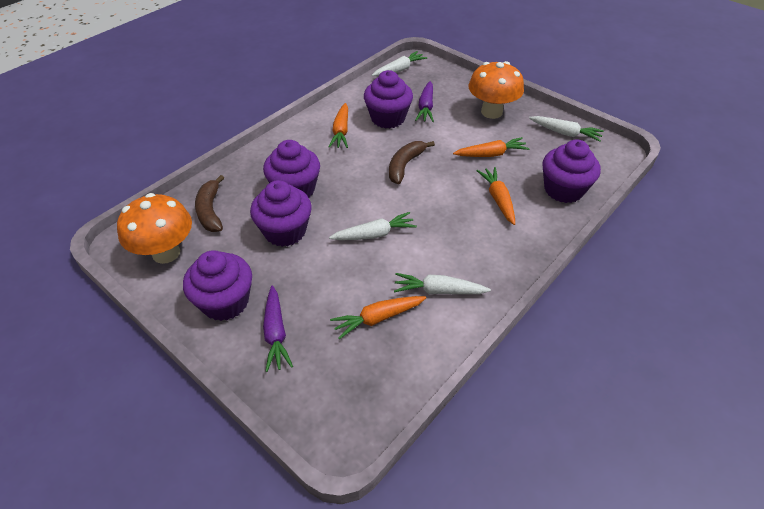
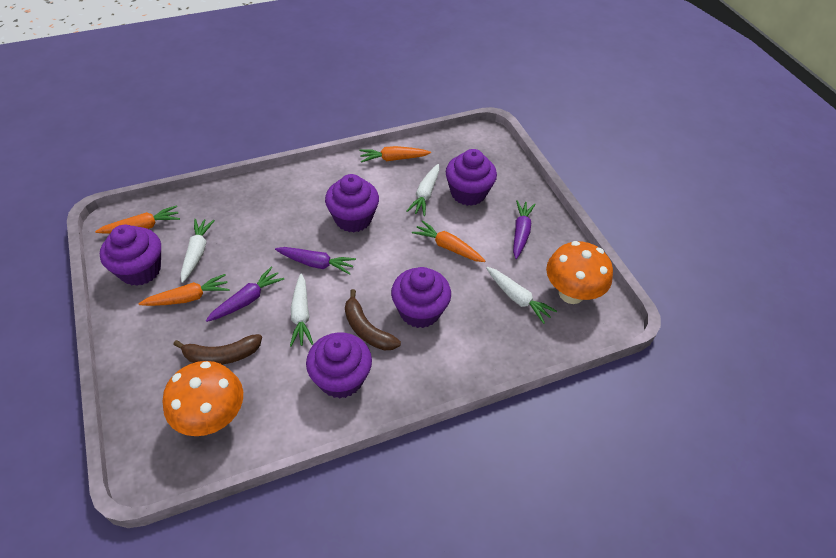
purple carrot: 2 -> 3

